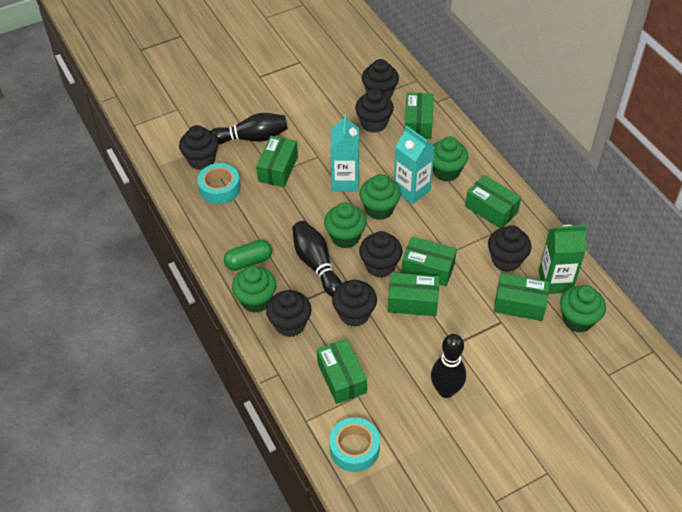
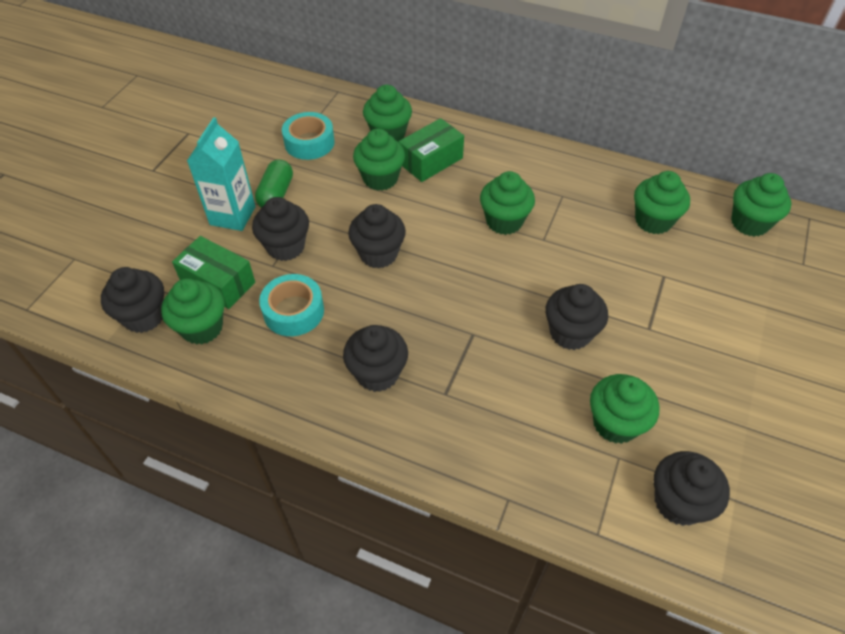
black bowling pin: 3 -> 0
black cupcake: 7 -> 6
green box: 7 -> 2
green carton: 1 -> 0
green cupcake: 5 -> 7
turquoise carton: 2 -> 1

